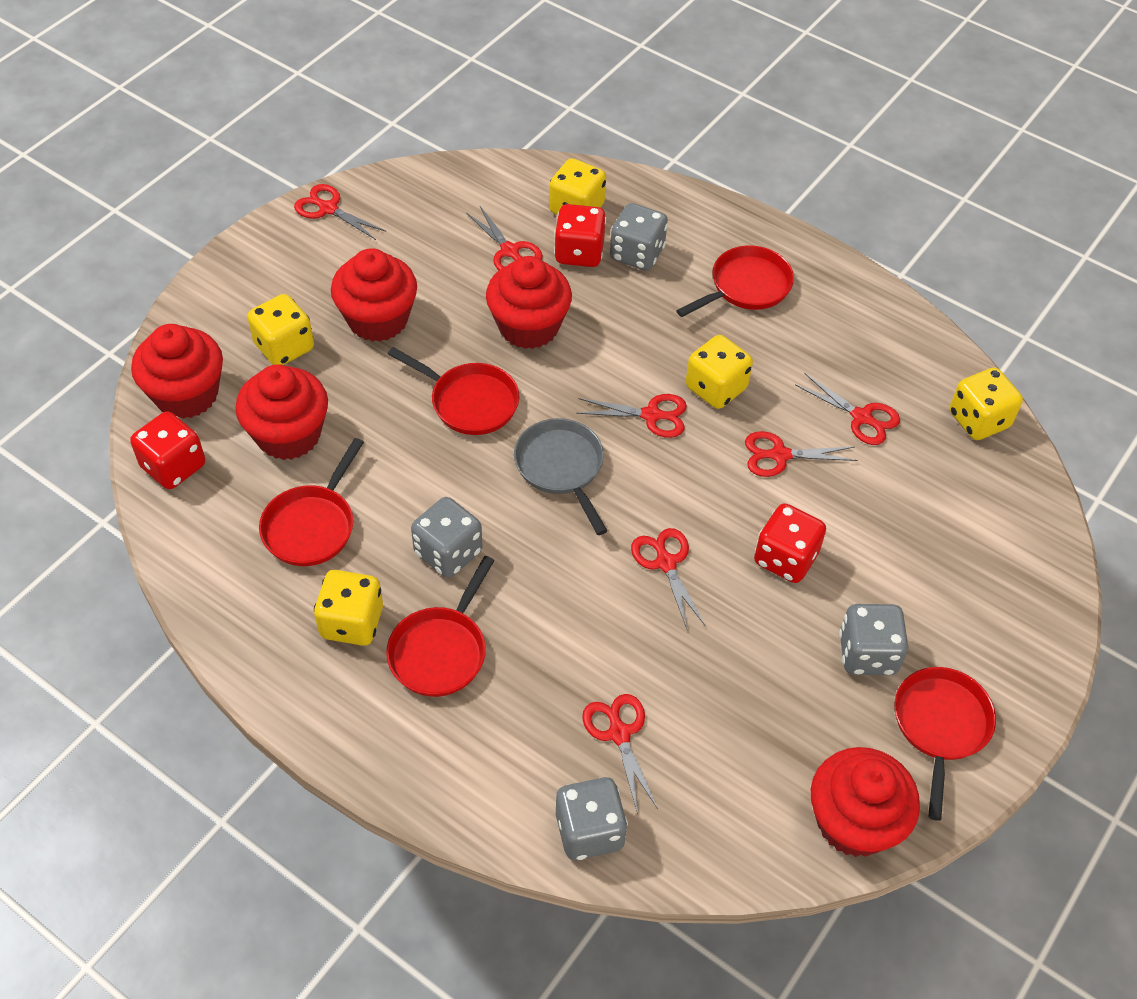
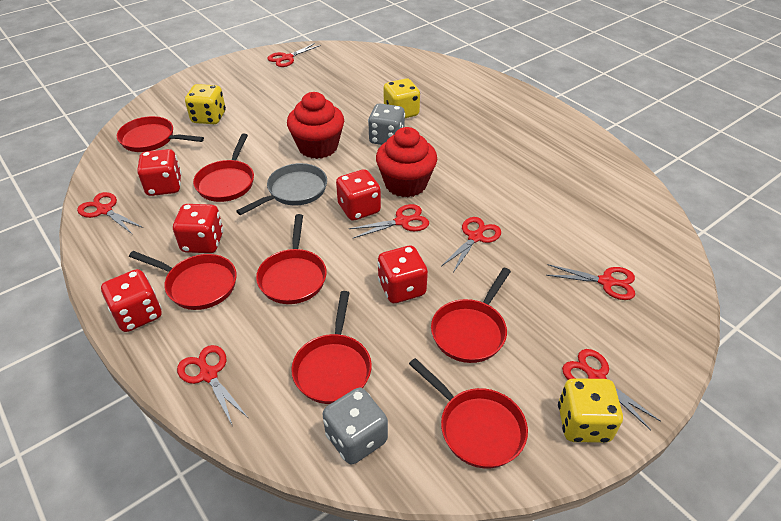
grey dice: 4 -> 2
red cupcake: 5 -> 2
red dice: 3 -> 5
red pan: 5 -> 7
yellow dice: 5 -> 3

